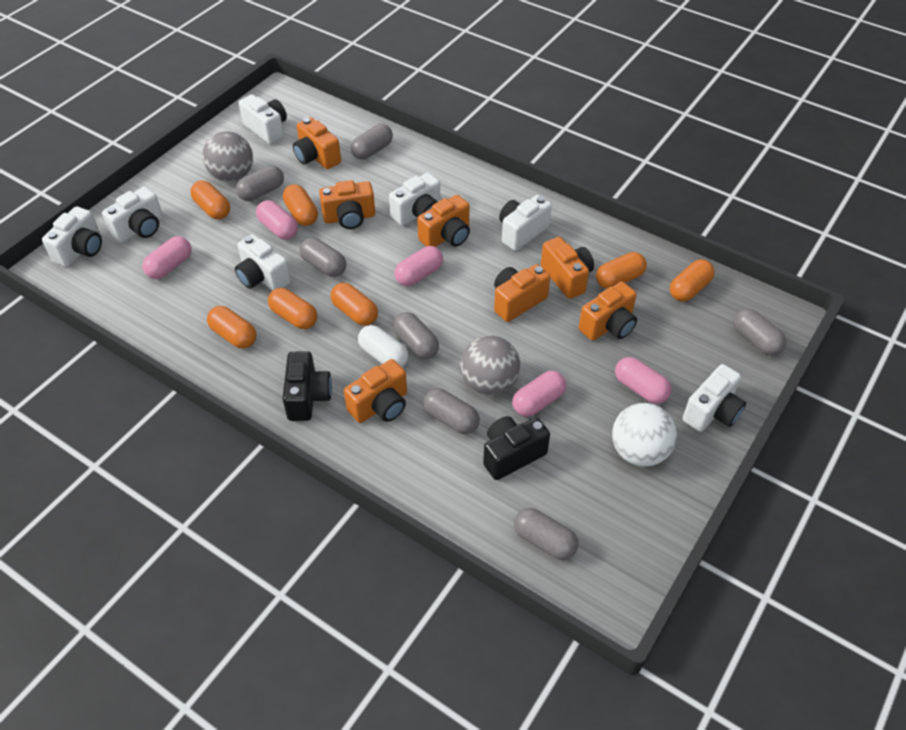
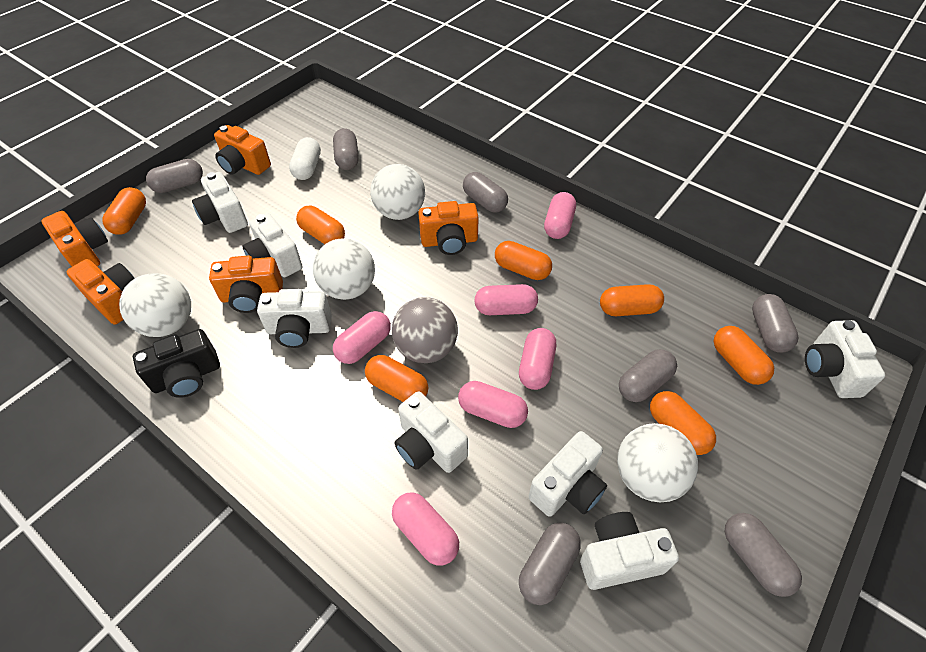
black camera: 2 -> 1
grey ball: 2 -> 1
orange camera: 7 -> 5
pink capsule: 5 -> 6
white ball: 1 -> 4

